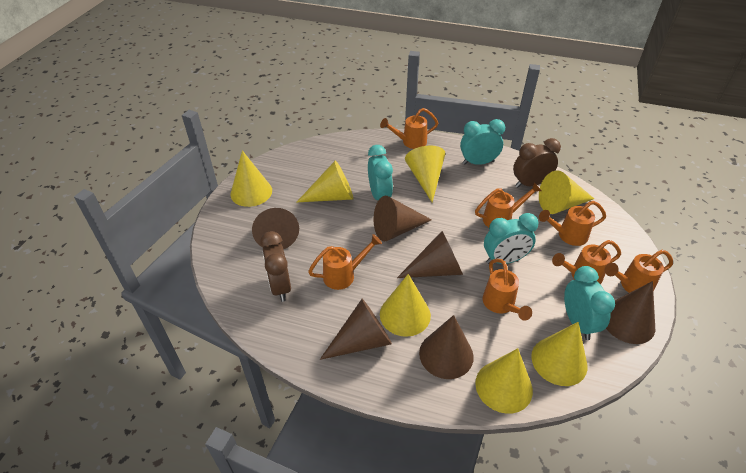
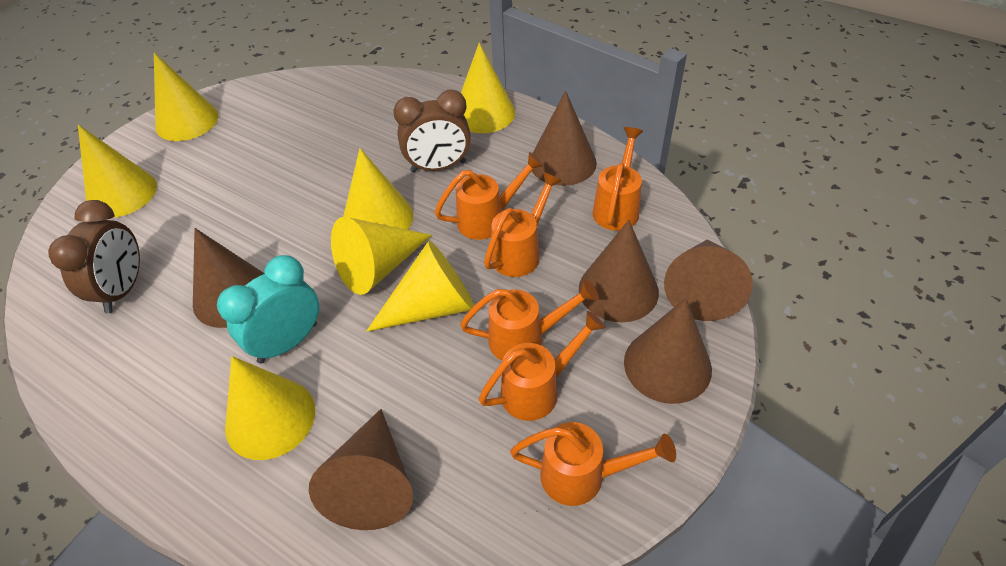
orange watering can: 7 -> 6
turquoise clock: 4 -> 1

